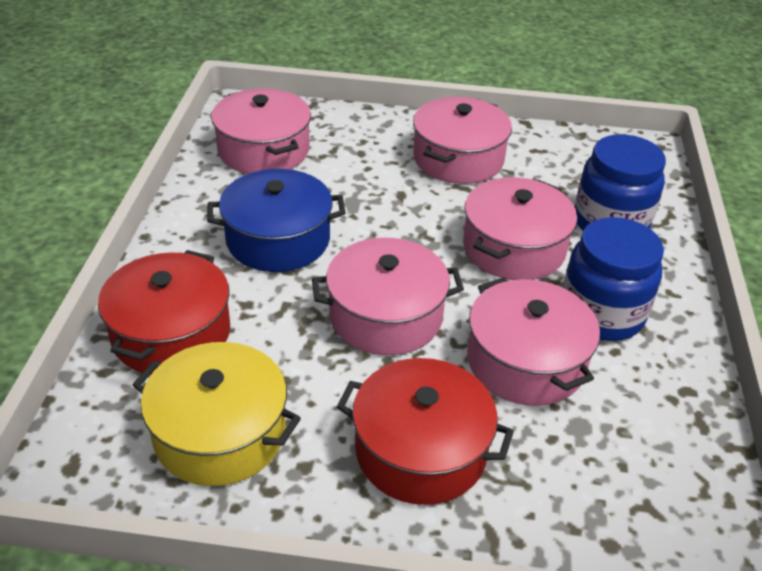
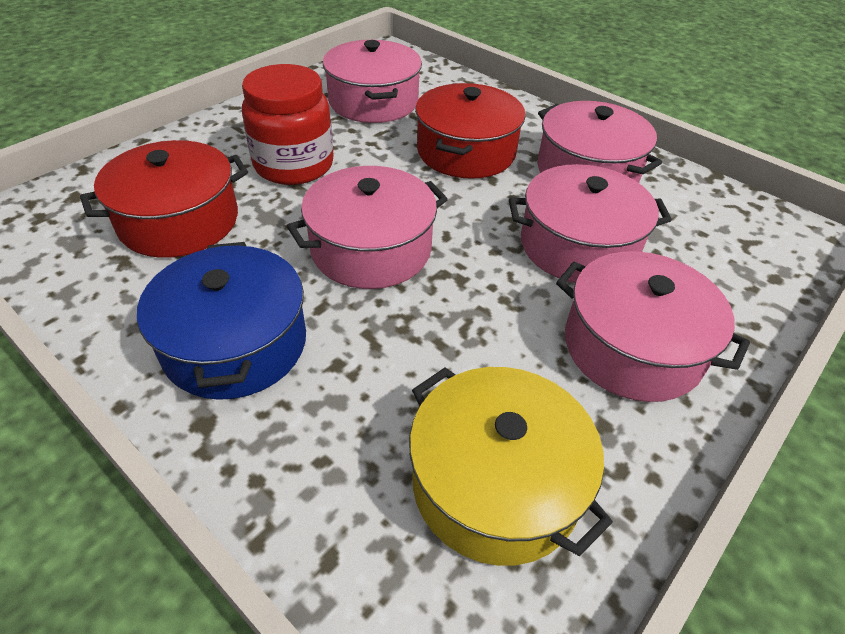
blue jar: 2 -> 0
red jar: 0 -> 1

